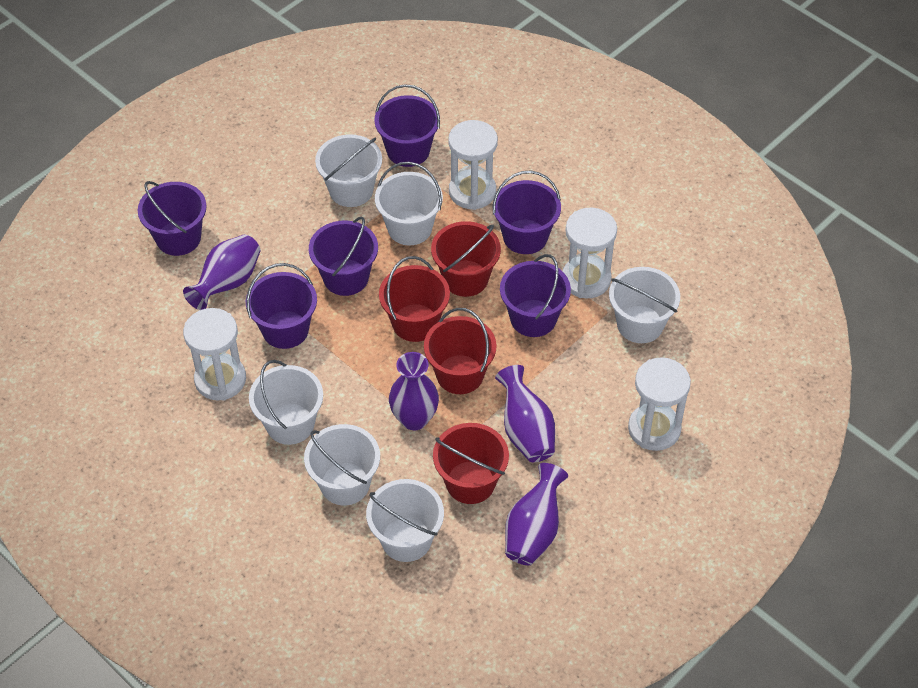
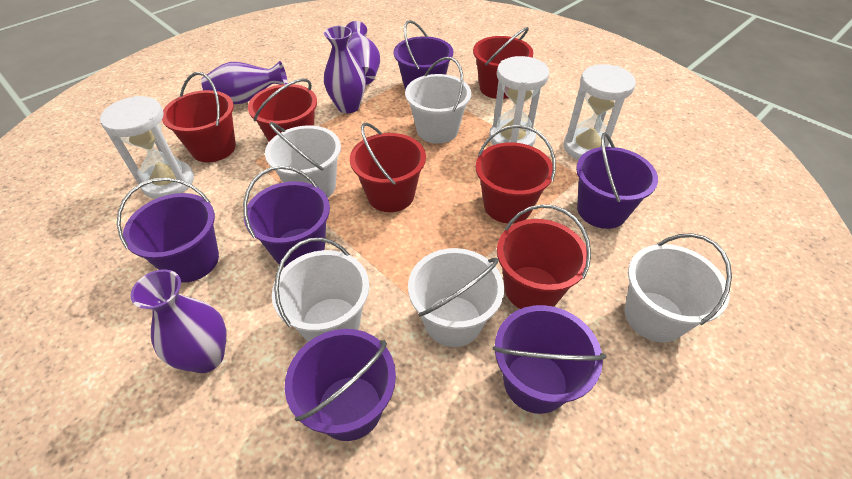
red bucket: 4 -> 6
white bucket: 6 -> 5
white hourglass: 4 -> 3

